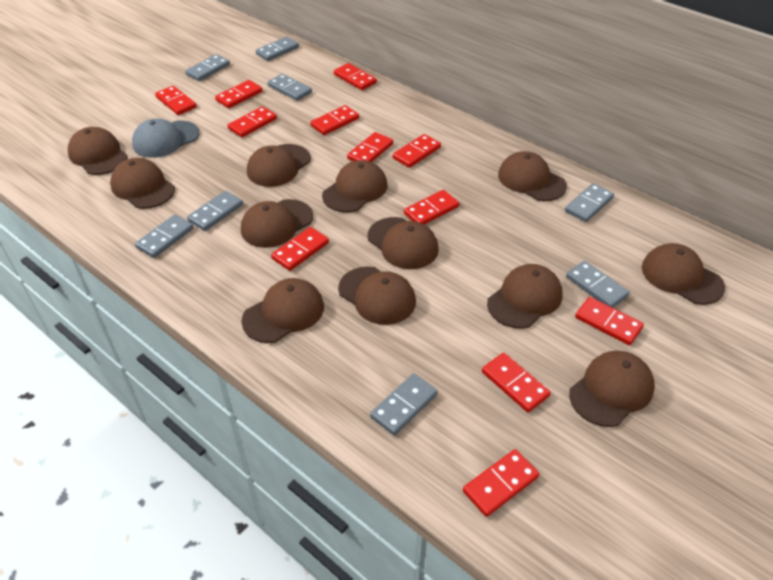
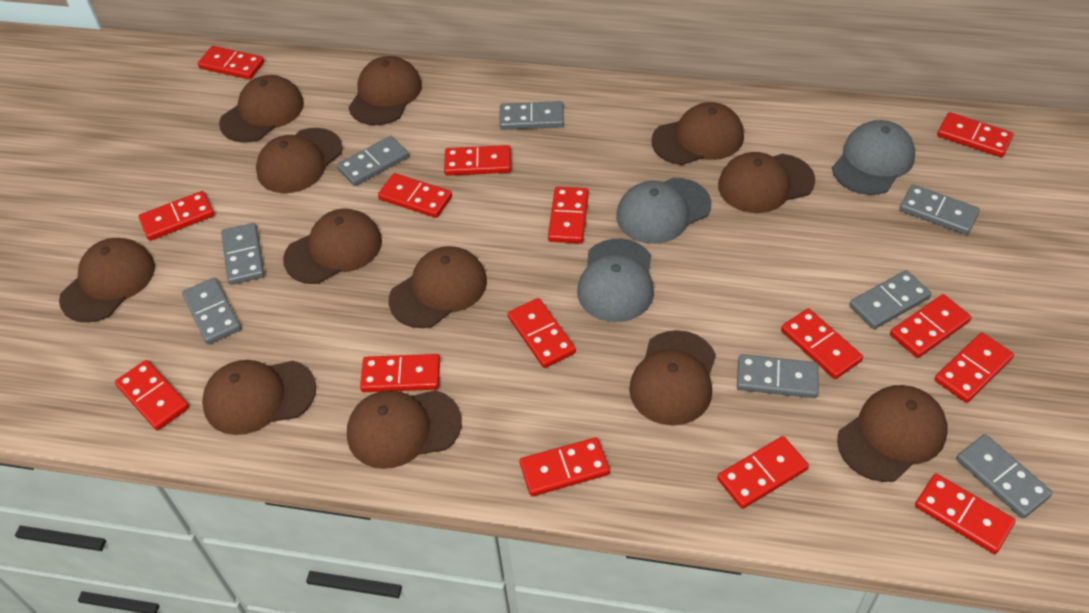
grey cap: 1 -> 3
red domino: 12 -> 15

